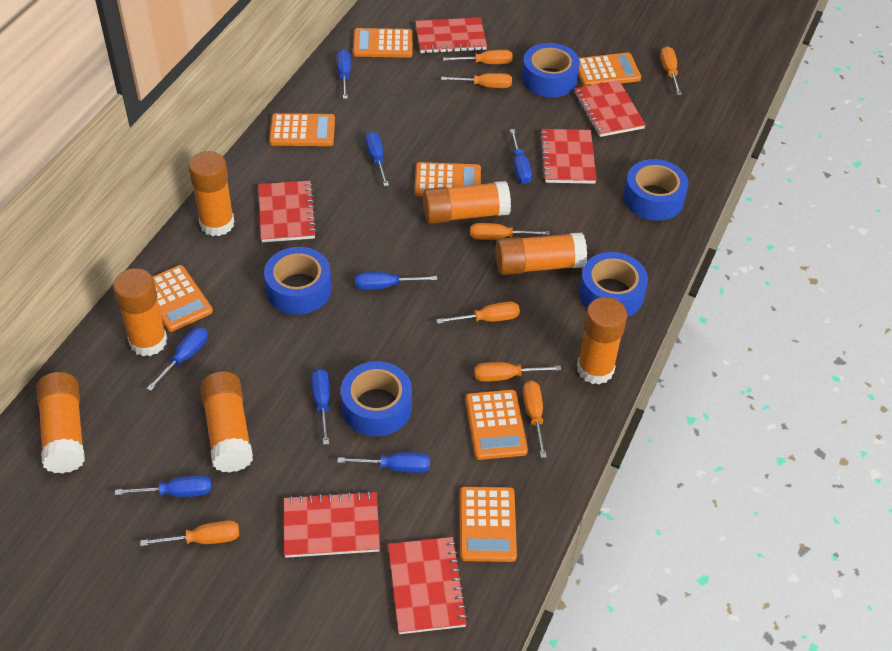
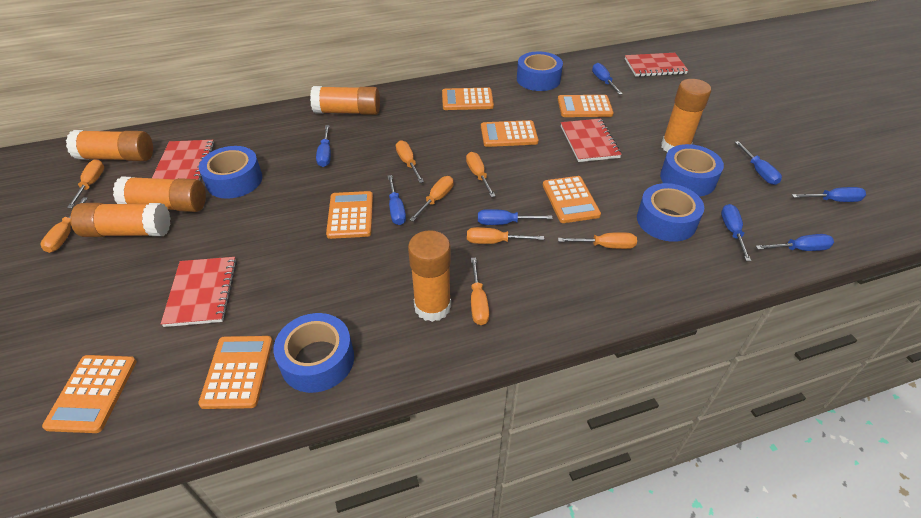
orange glue stick: 7 -> 6
red notebook: 6 -> 4

